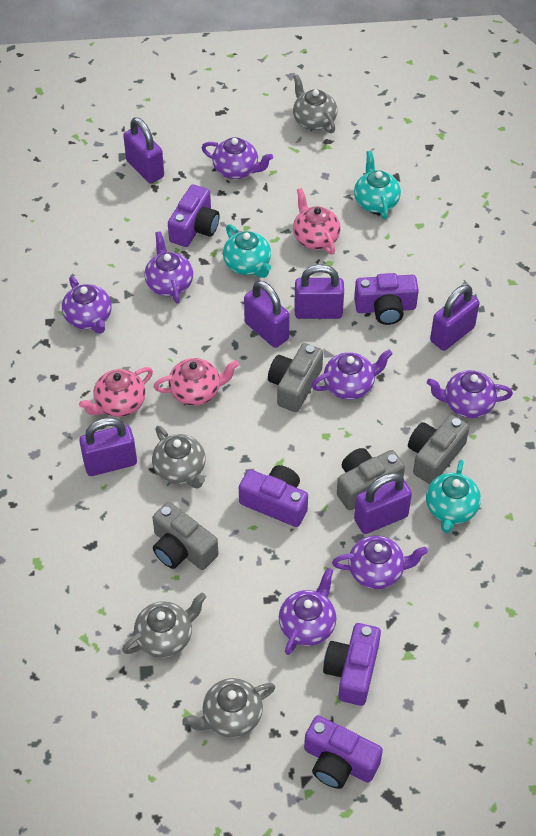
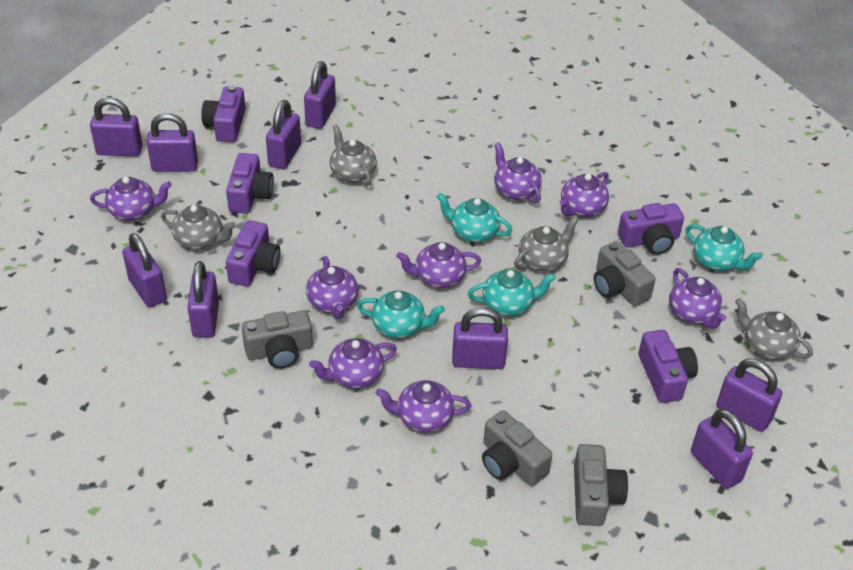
pink teapot: 3 -> 0
purple padlock: 6 -> 9
purple teapot: 7 -> 8
turquoise teapot: 3 -> 4

